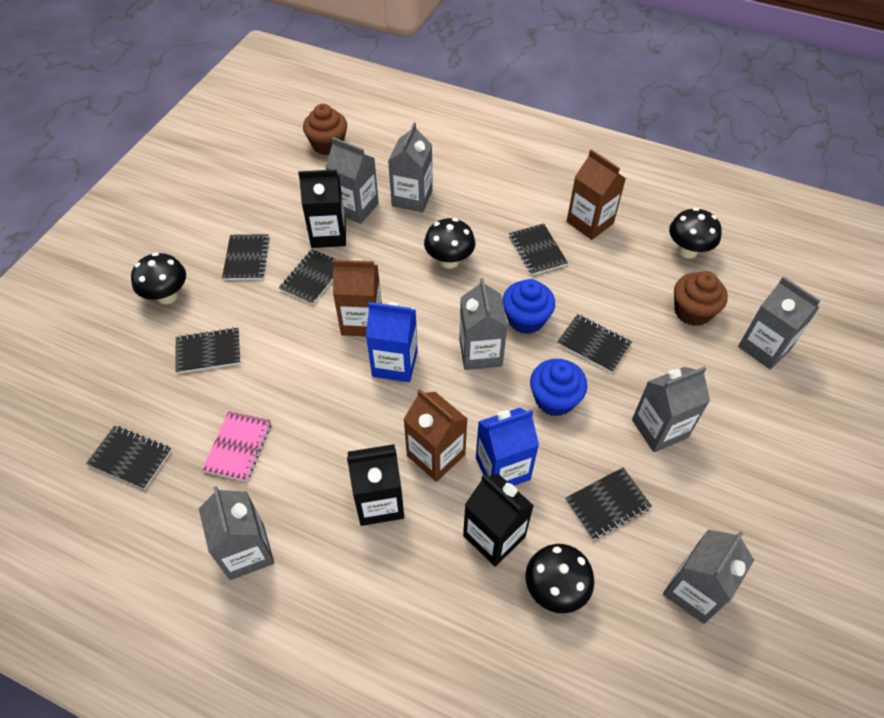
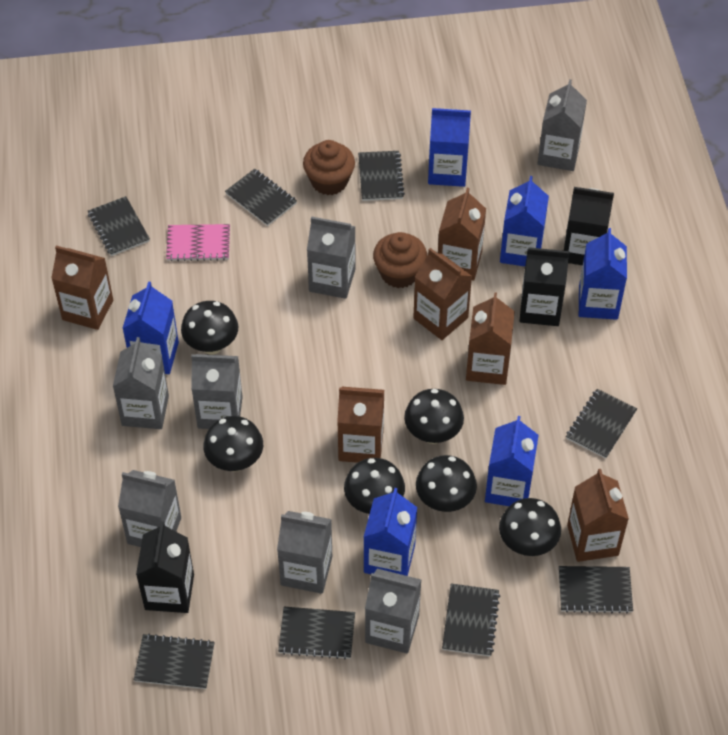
black mushroom: 4 -> 6
black notebook: 7 -> 8
blue carton: 2 -> 6
blue cupcake: 2 -> 0
brown carton: 3 -> 6

